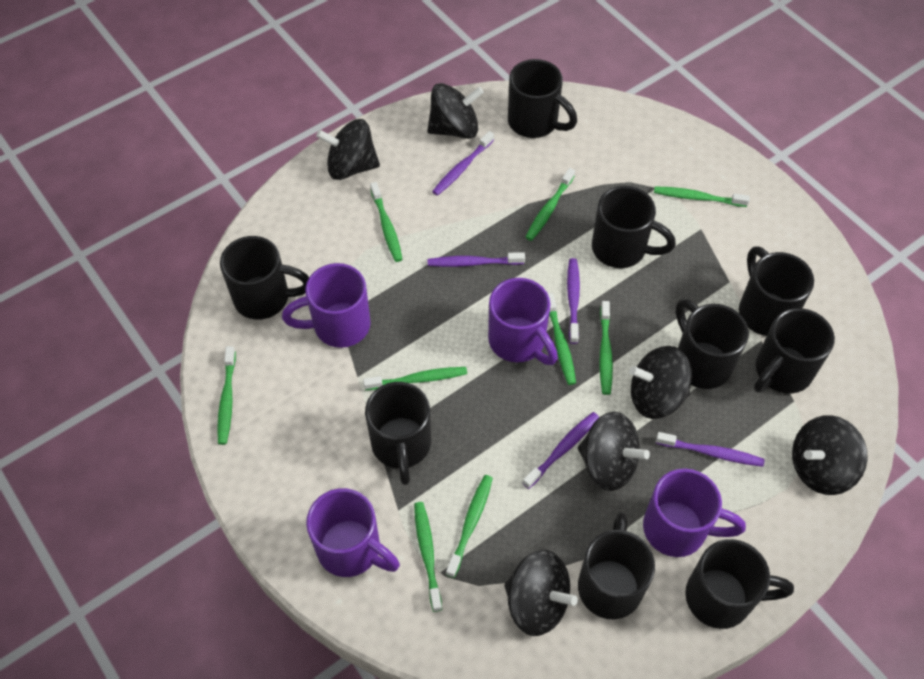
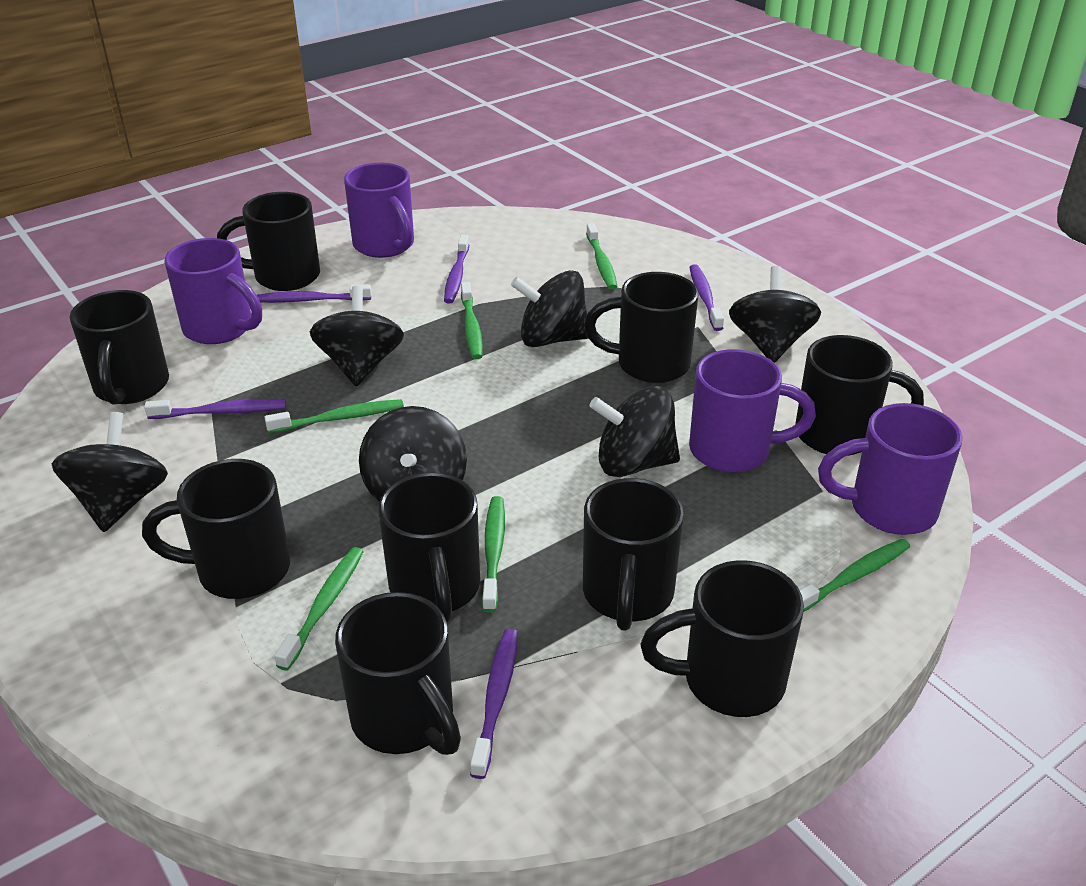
green toothbrush: 9 -> 6

